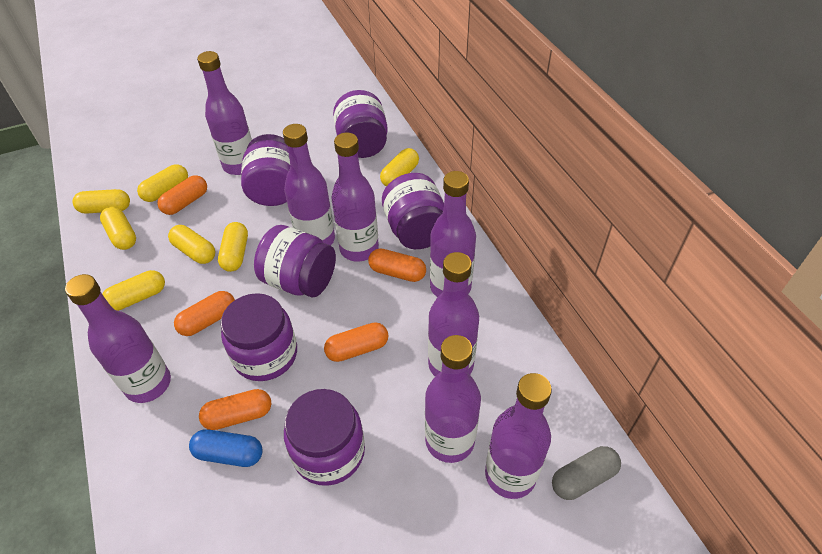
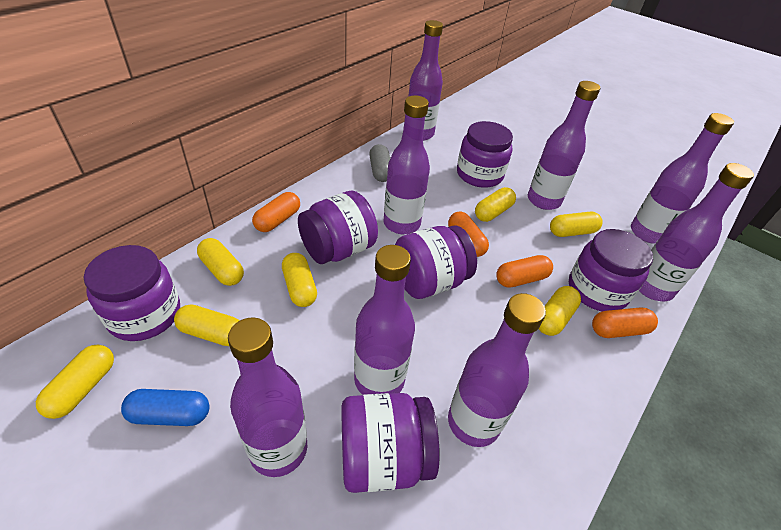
orange capsule: 5 -> 4

